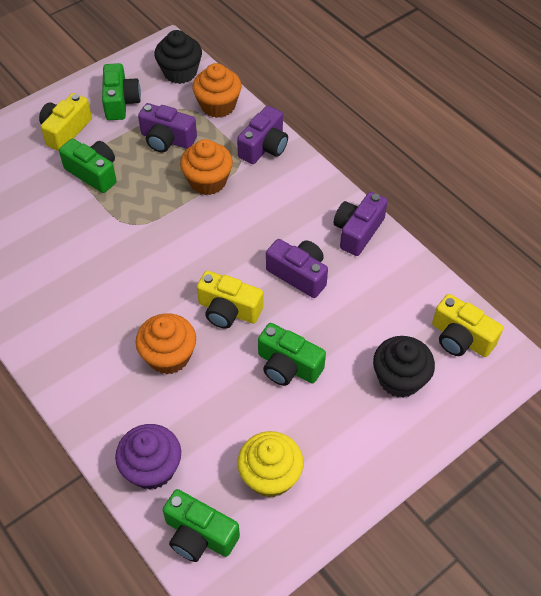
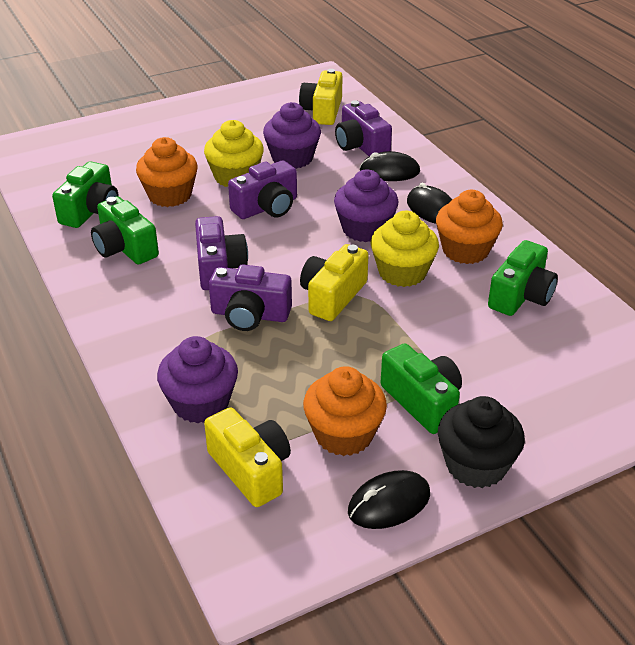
black cupcake: 2 -> 1
black mouse: 0 -> 3
purple cupcake: 1 -> 3
yellow cupcake: 1 -> 2

